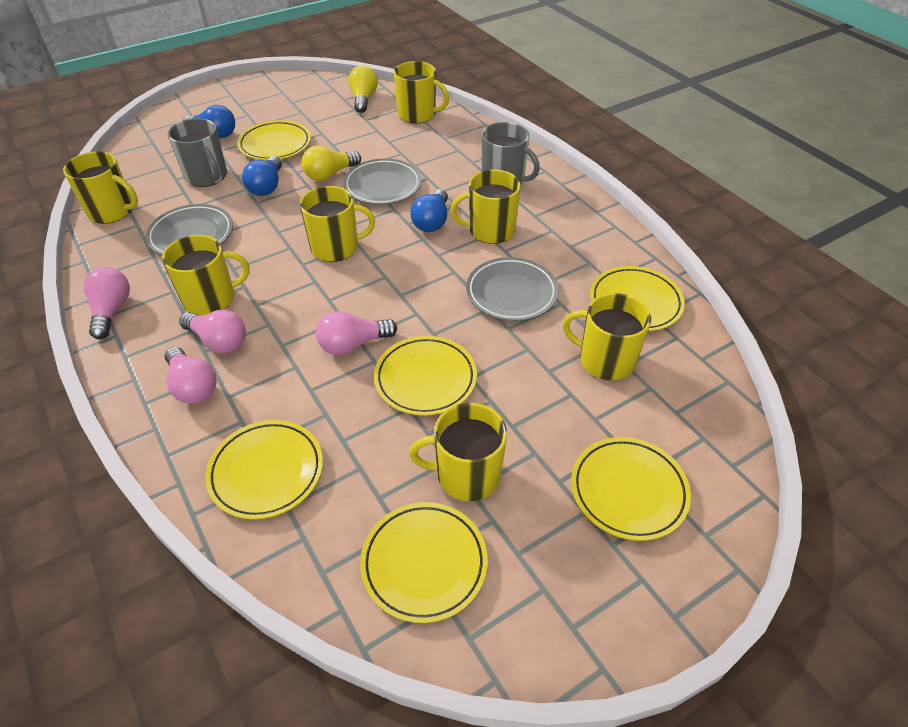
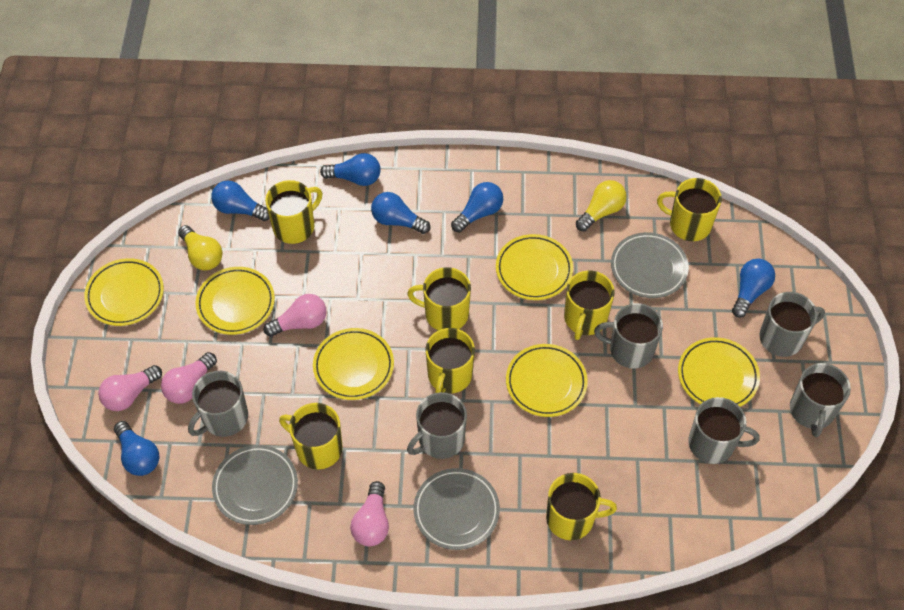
blue light bulb: 3 -> 6
grey mug: 2 -> 6

